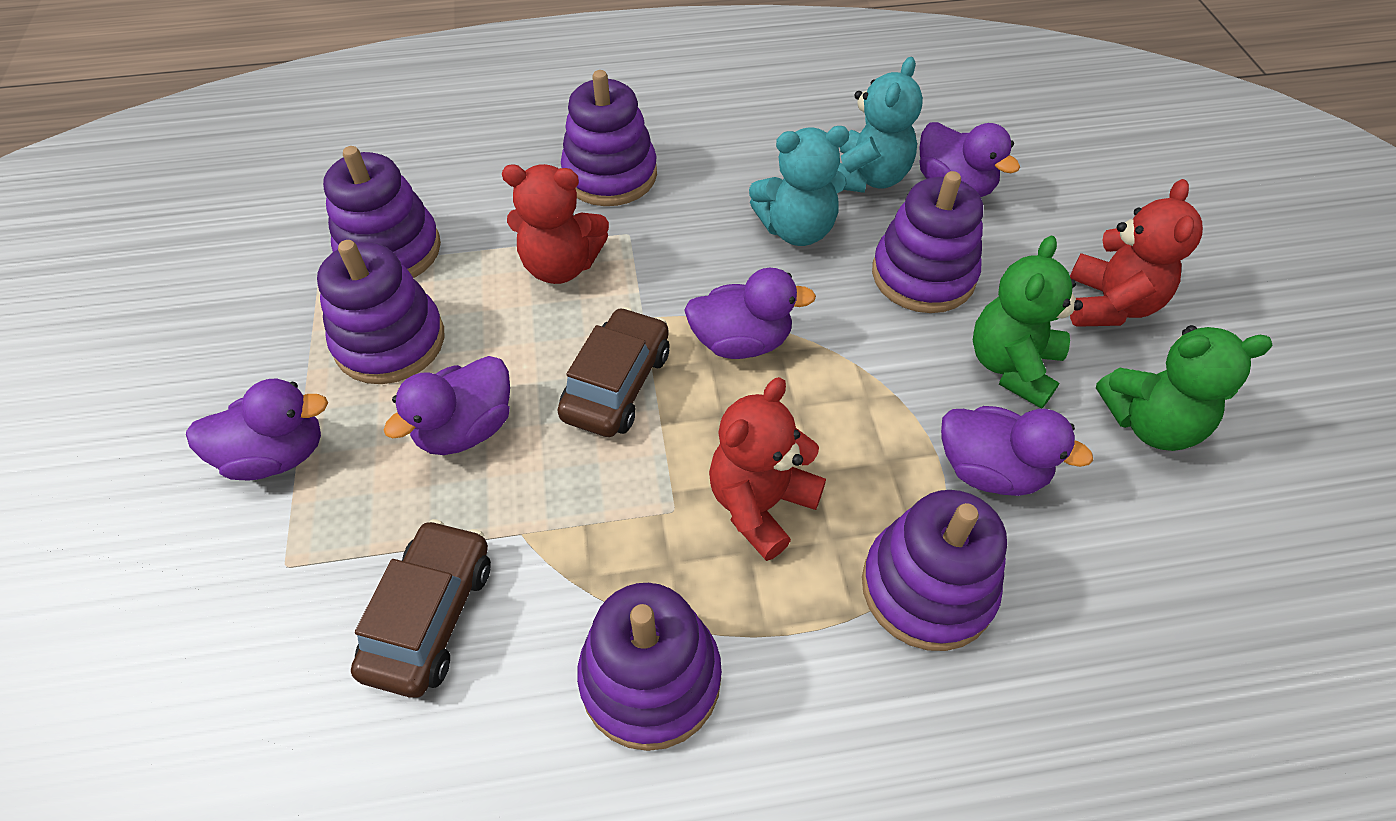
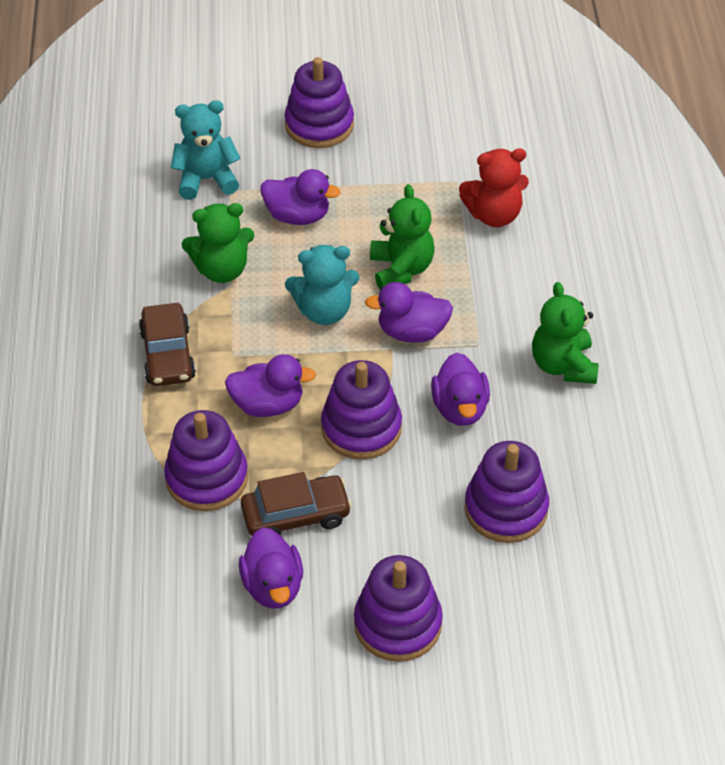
green teddy bear: 2 -> 3
purple stacking toy: 6 -> 5
red teddy bear: 3 -> 1

